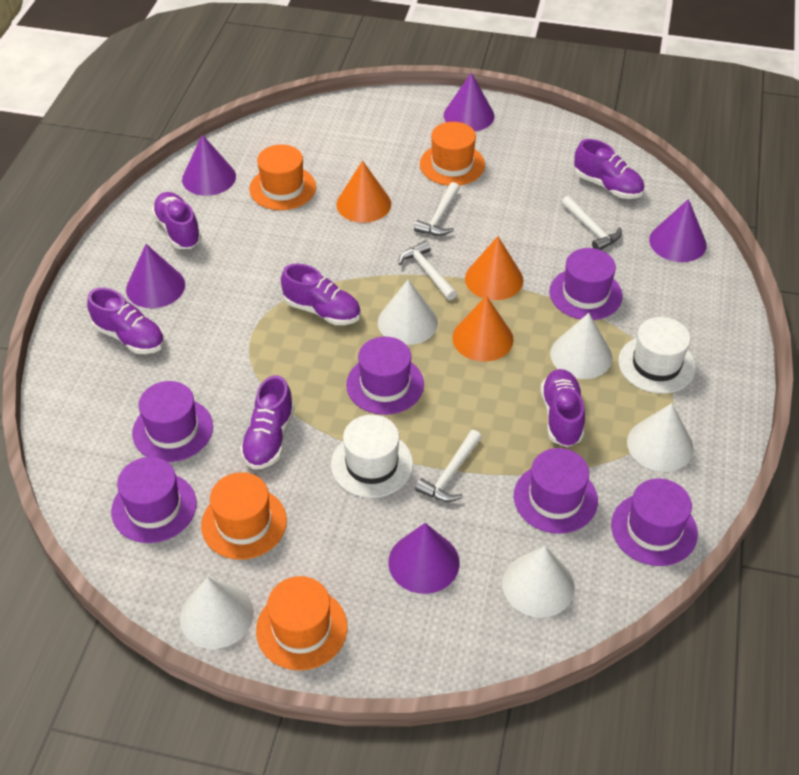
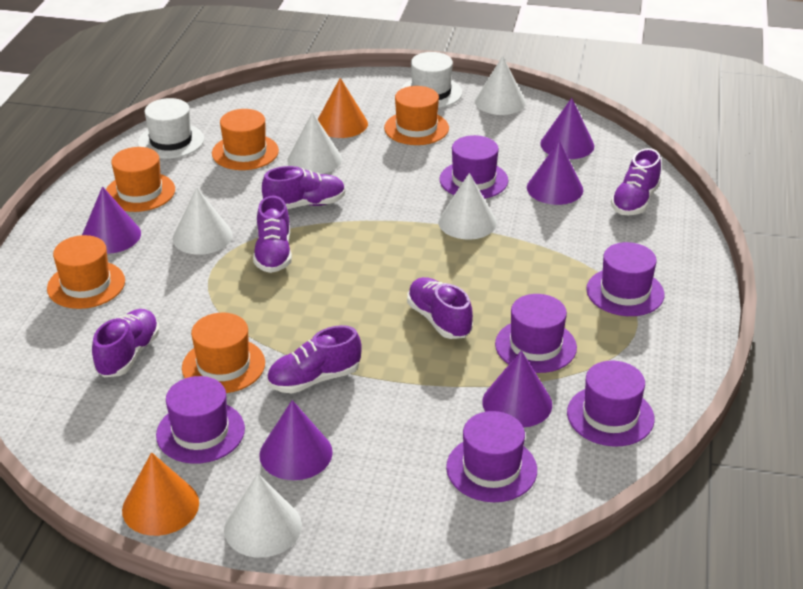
orange cone: 3 -> 2
orange hat: 4 -> 5
white hammer: 4 -> 0

